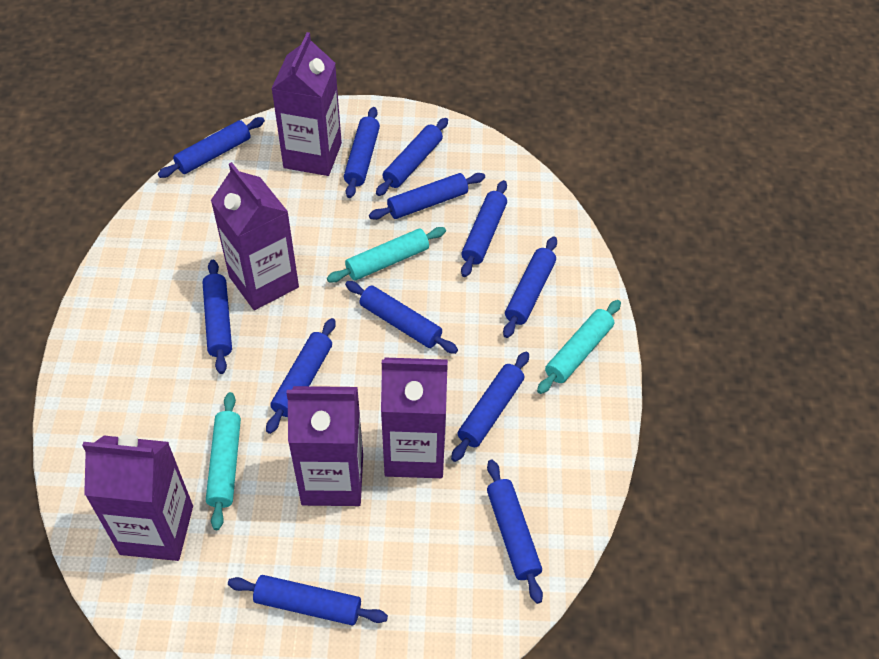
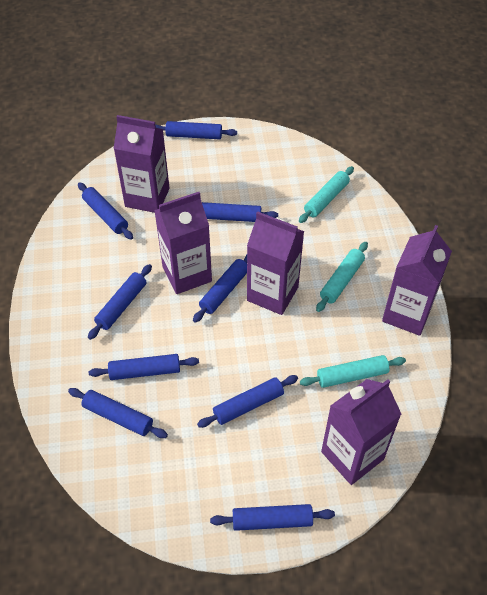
blue rolling pin: 12 -> 9

